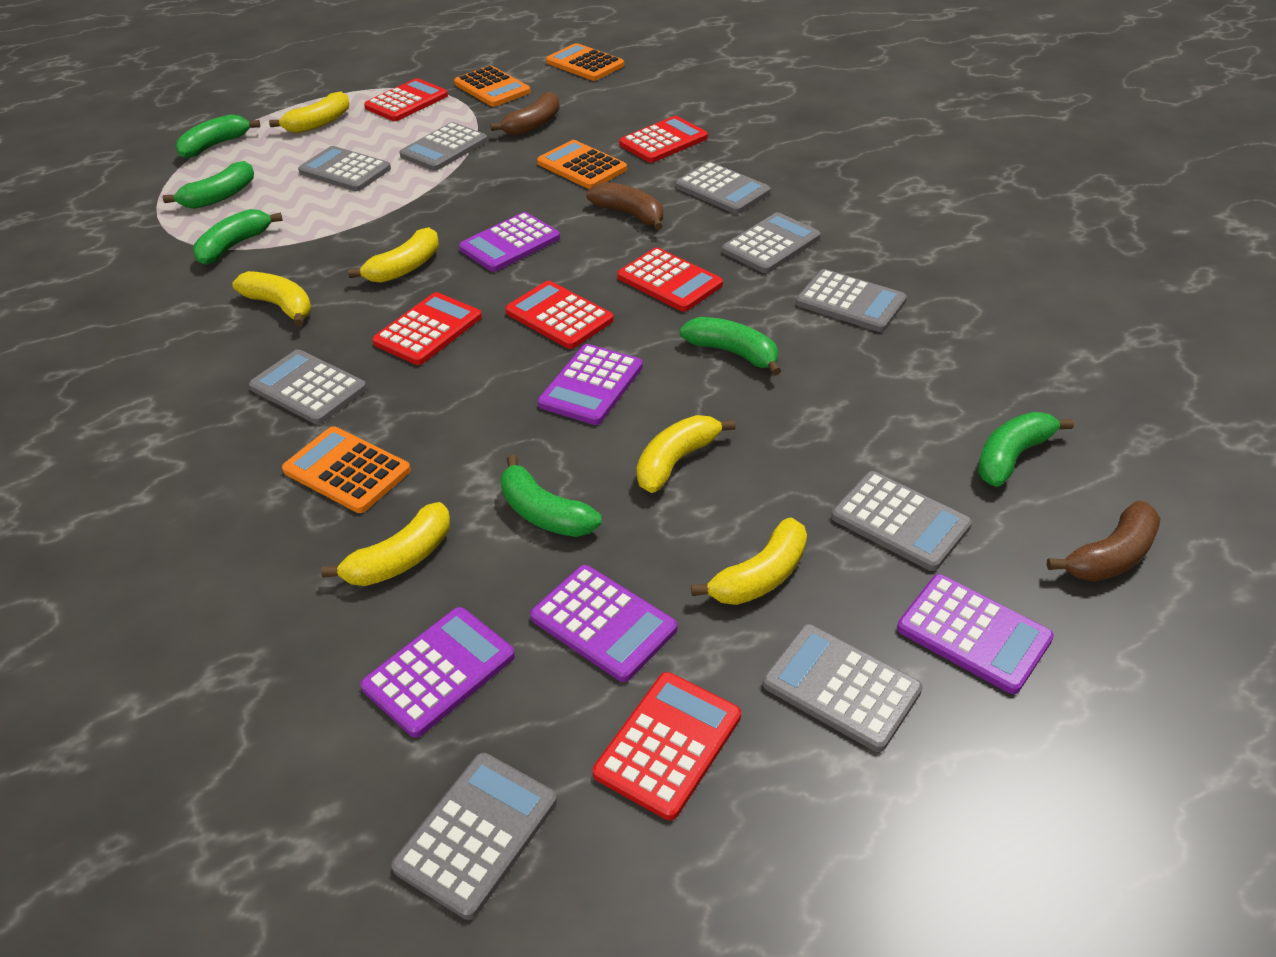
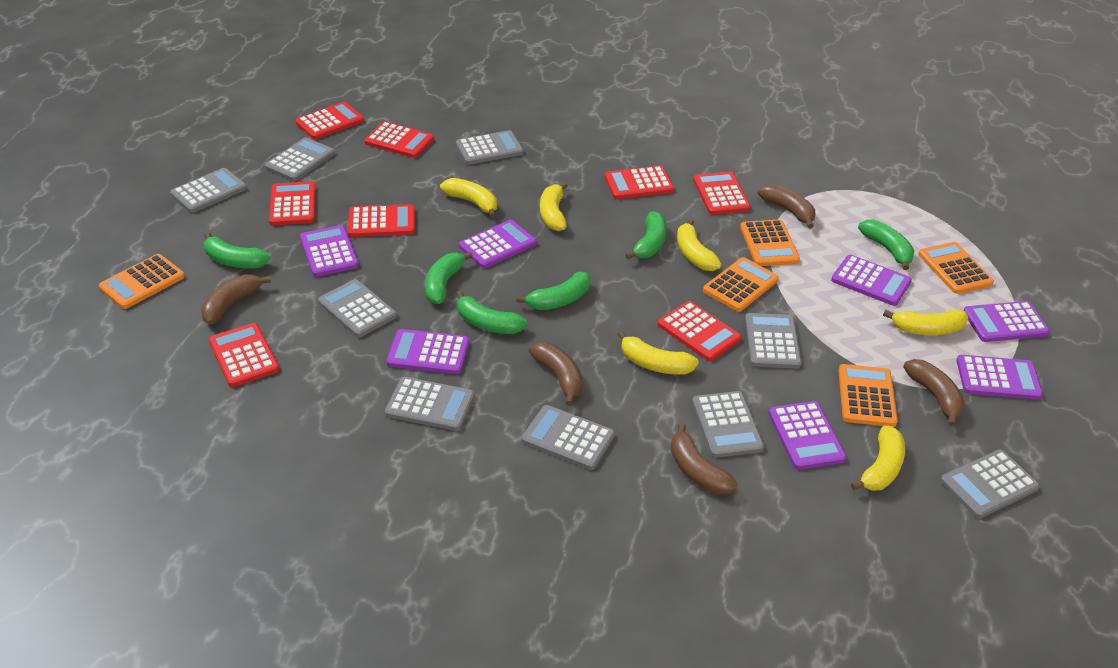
brown banana: 3 -> 5
orange calculator: 4 -> 5
purple calculator: 5 -> 7
red calculator: 6 -> 8

